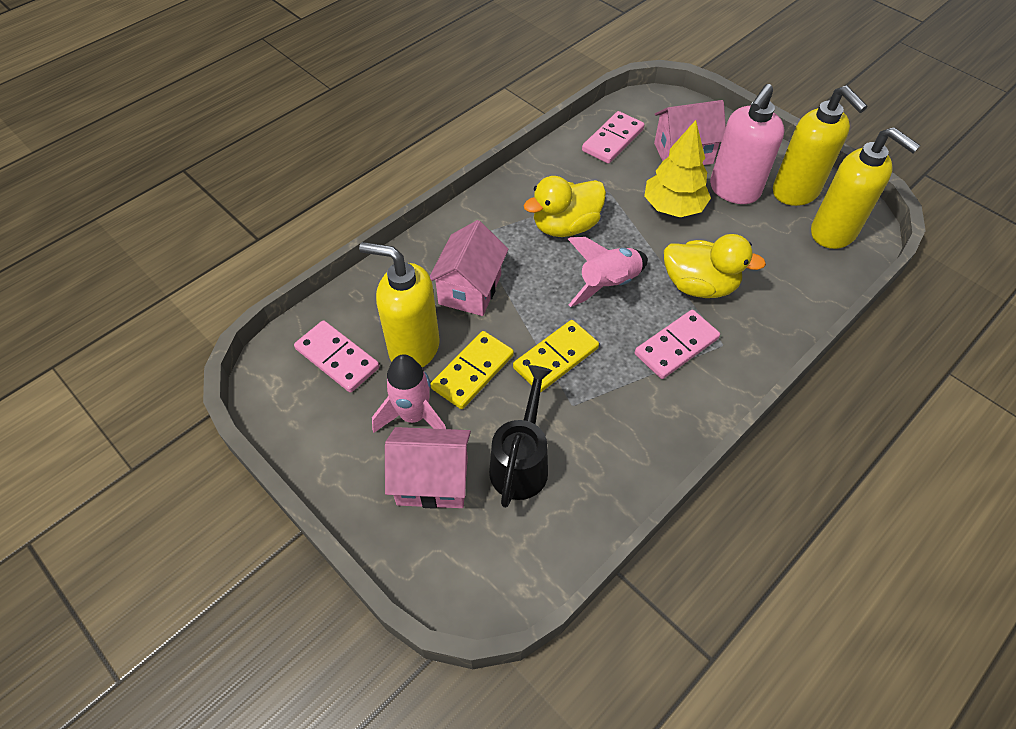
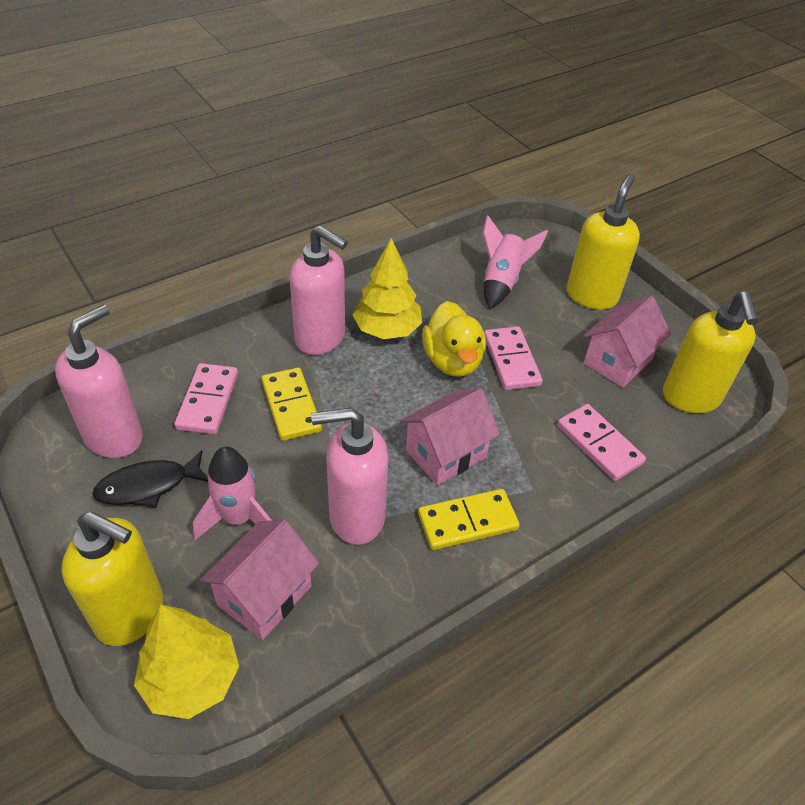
black fish: 0 -> 1
black watering can: 1 -> 0
pink soap dispenser: 1 -> 3
yellow duck: 2 -> 1
yellow tree: 1 -> 2

